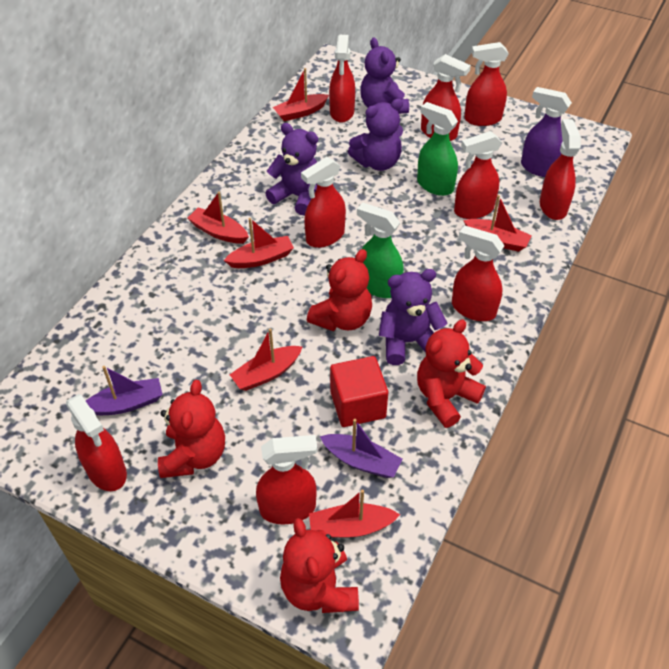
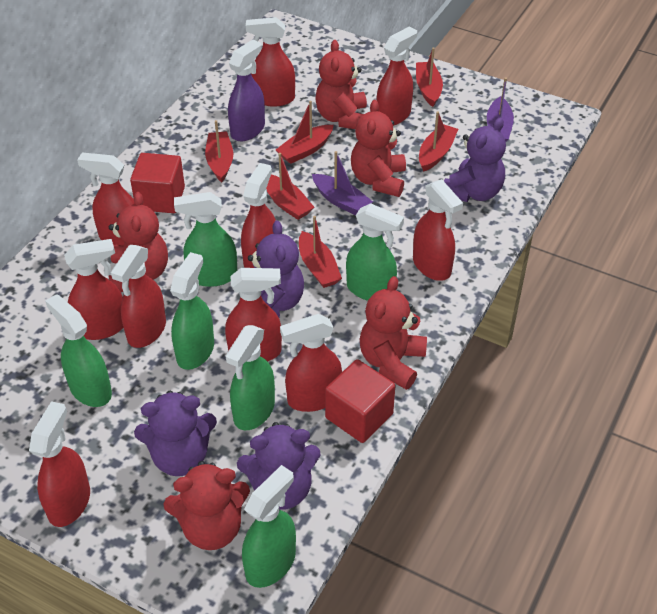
green spray bottle: 2 -> 6
red cube: 1 -> 2
red spray bottle: 9 -> 10
red teddy bear: 4 -> 5

